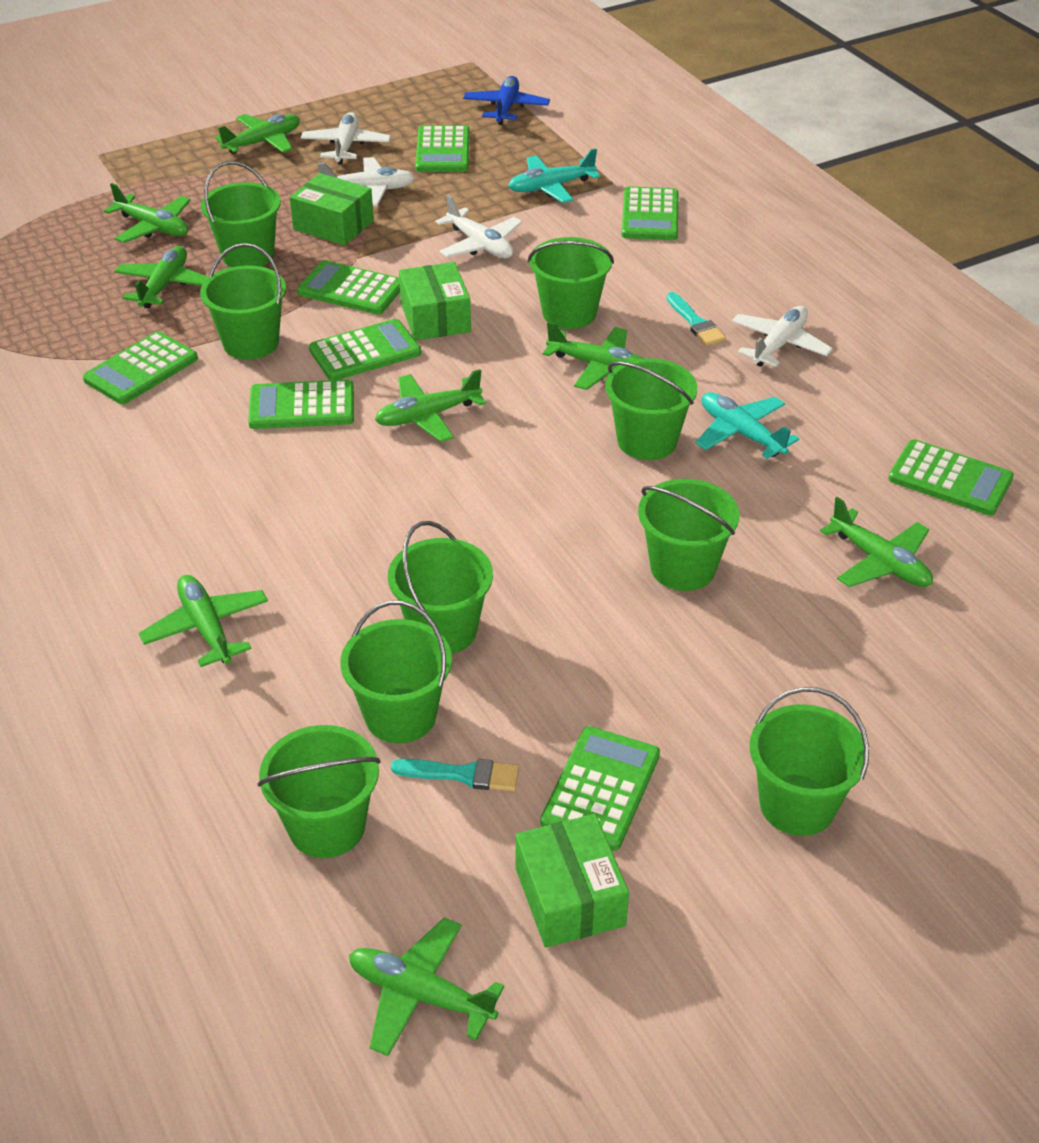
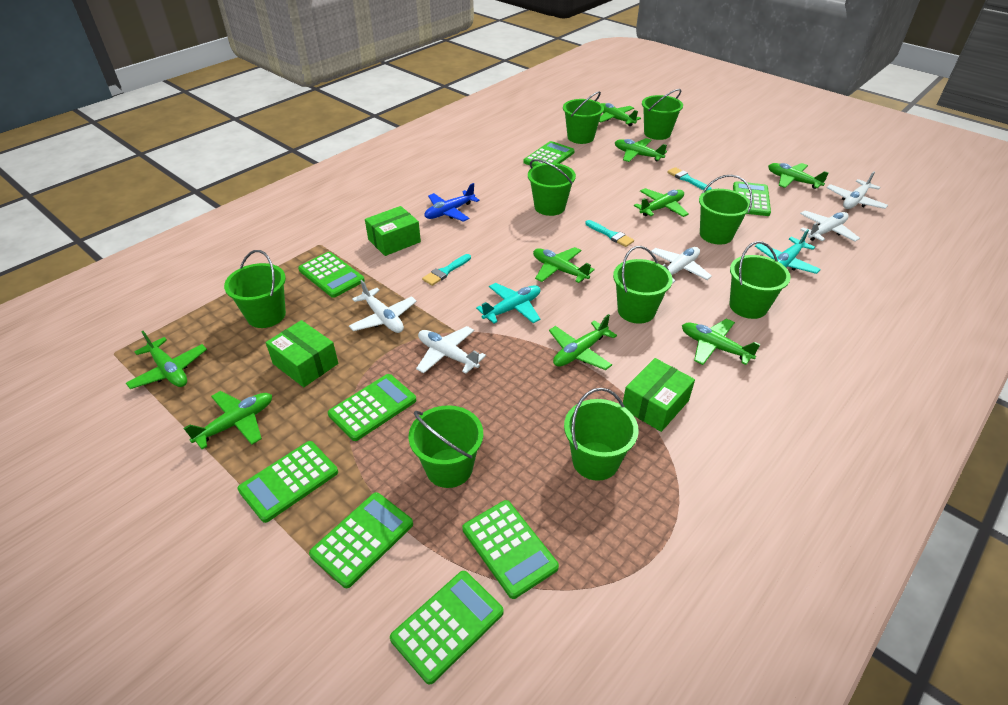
green plane: 8 -> 9
turquoise brush: 2 -> 3
white plane: 4 -> 5

